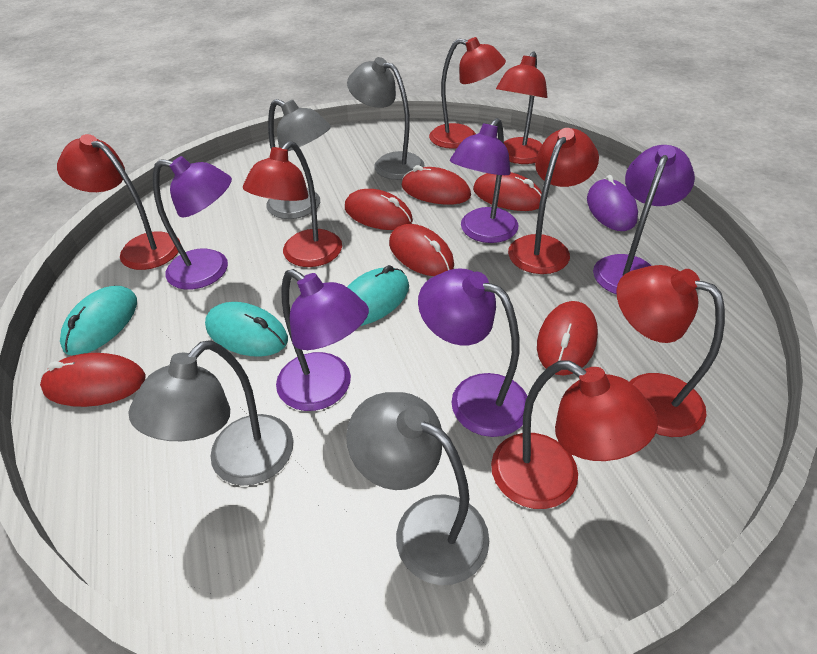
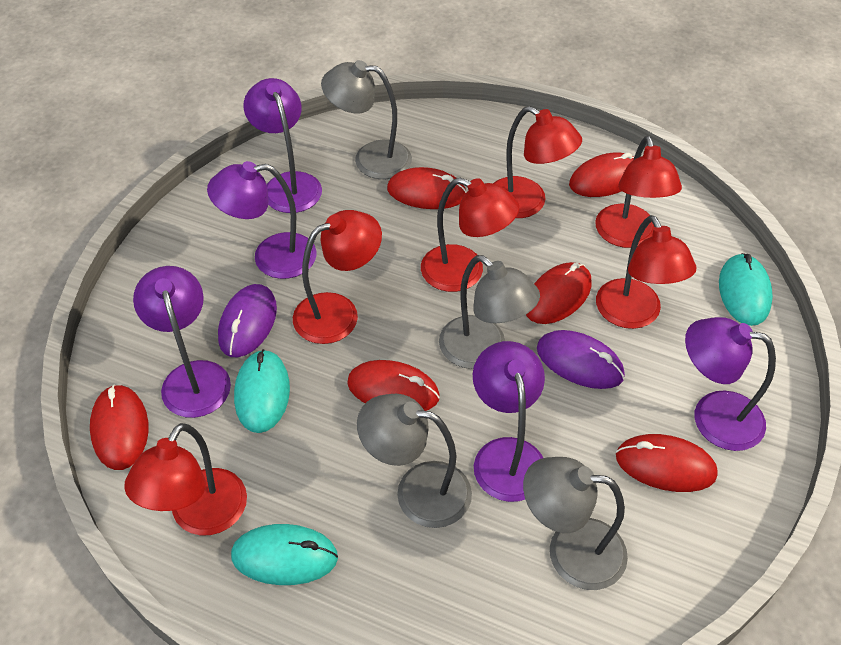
purple mouse: 1 -> 2
red lamp: 7 -> 6

